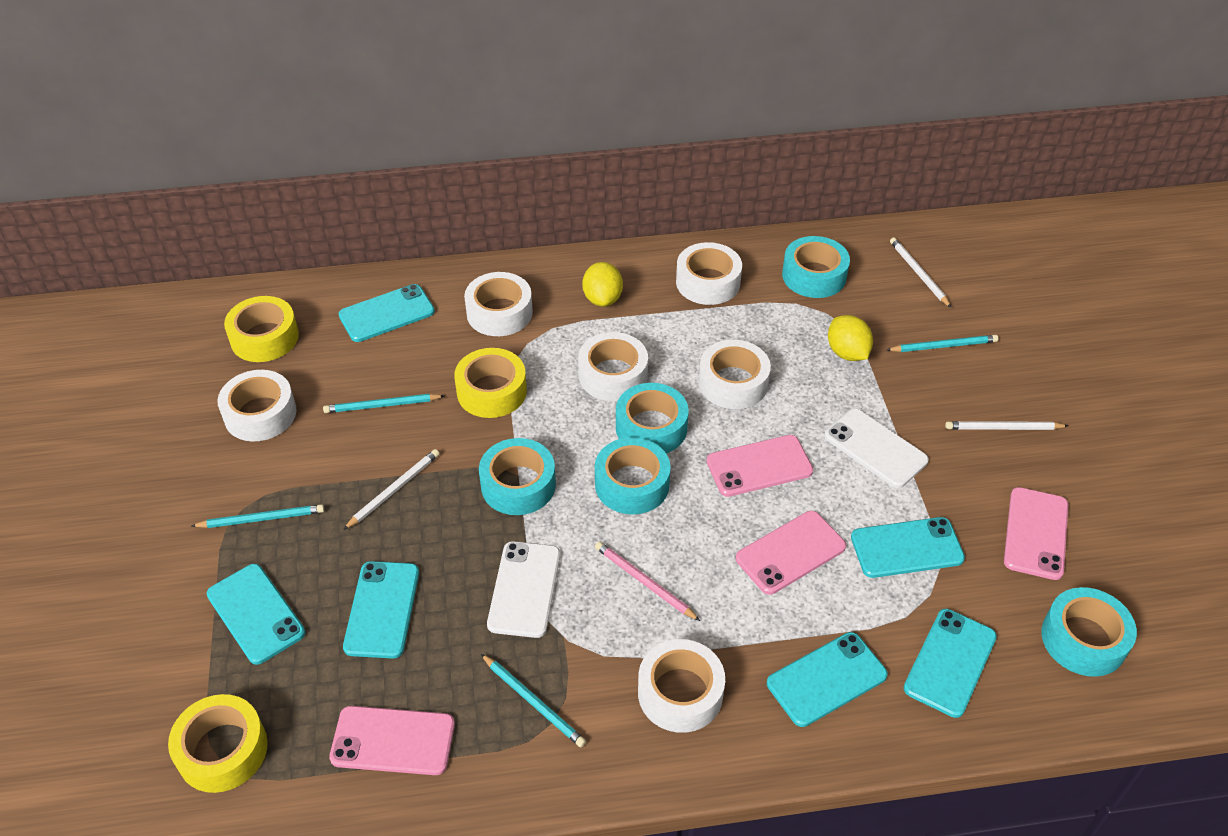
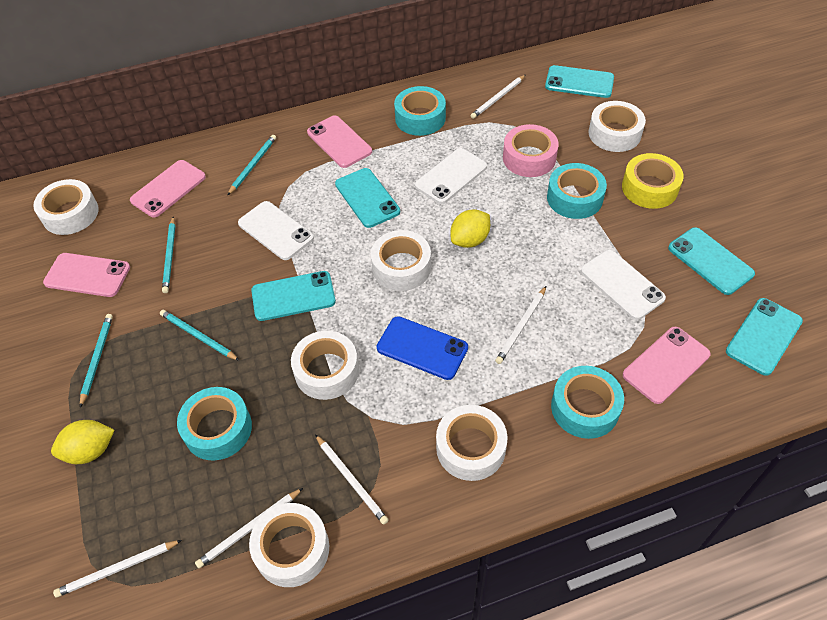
blue phone: 0 -> 1
pink pencil: 1 -> 0
pink tape: 0 -> 1
turquoise phone: 6 -> 5
turquoise tape: 5 -> 4
white pencil: 3 -> 5
white phone: 2 -> 3
yellow tape: 3 -> 1

